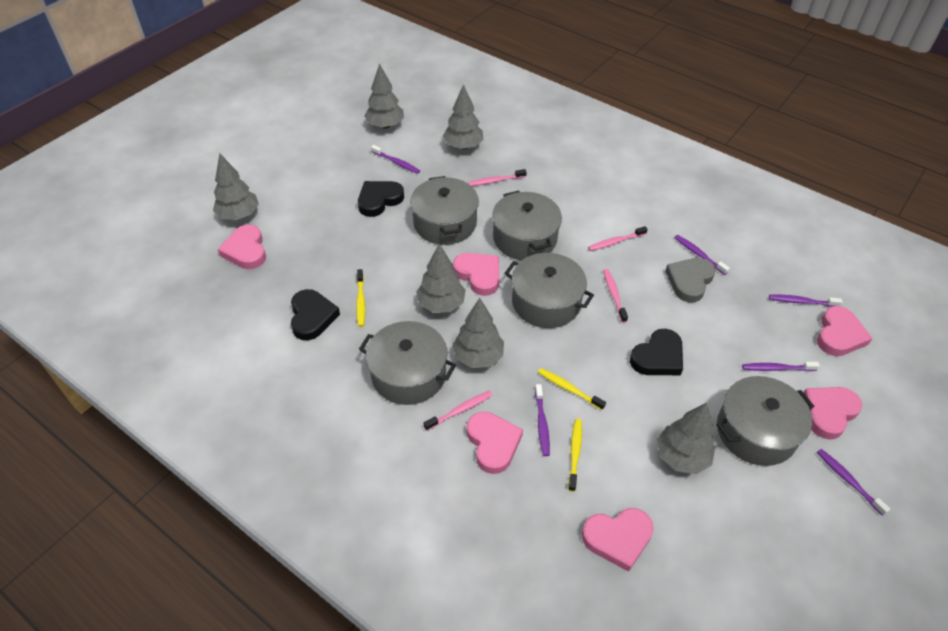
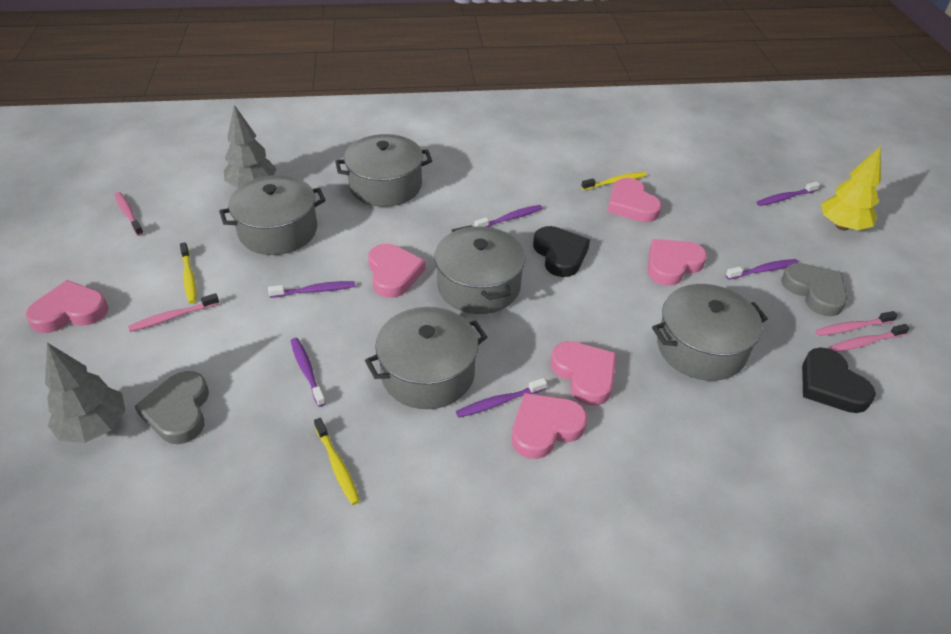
black heart: 3 -> 2
grey heart: 1 -> 2
grey tree: 6 -> 2
yellow tree: 0 -> 1

